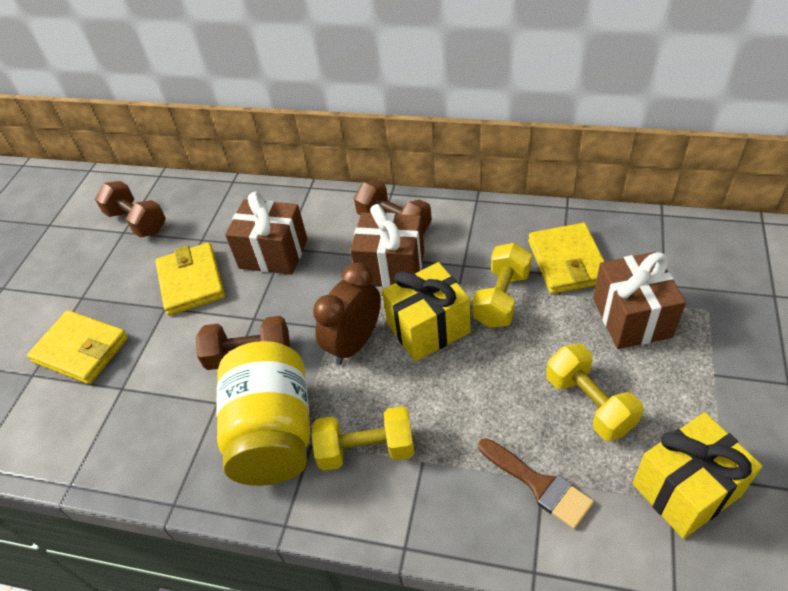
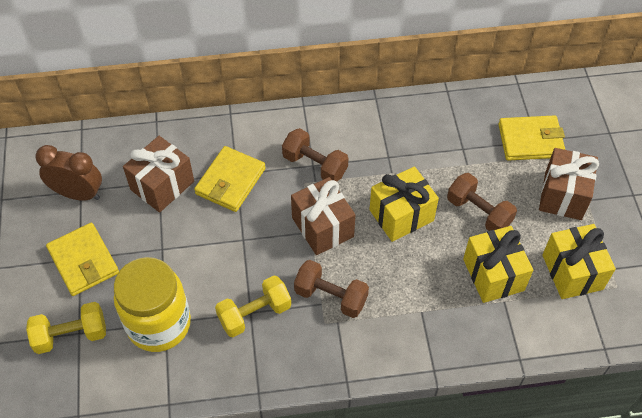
brown brush: 1 -> 0
yellow dumbbell: 3 -> 2
yellow gift: 2 -> 3

